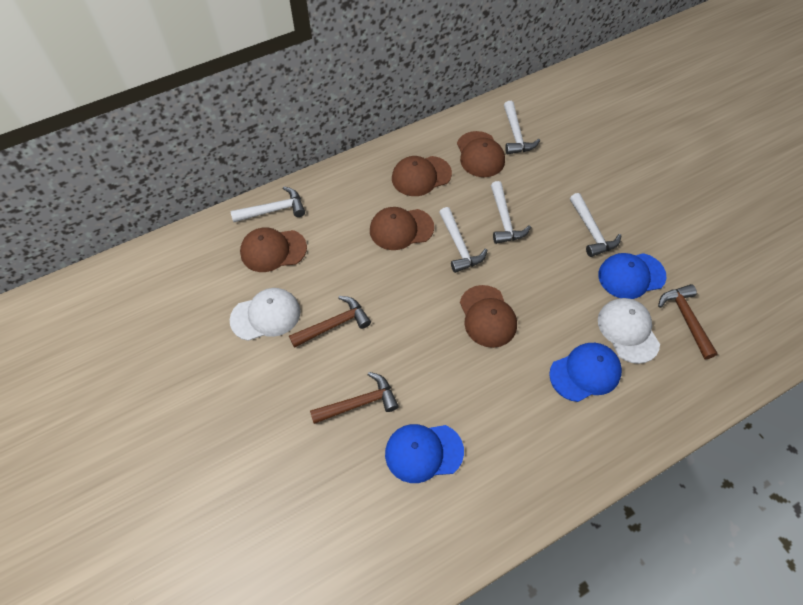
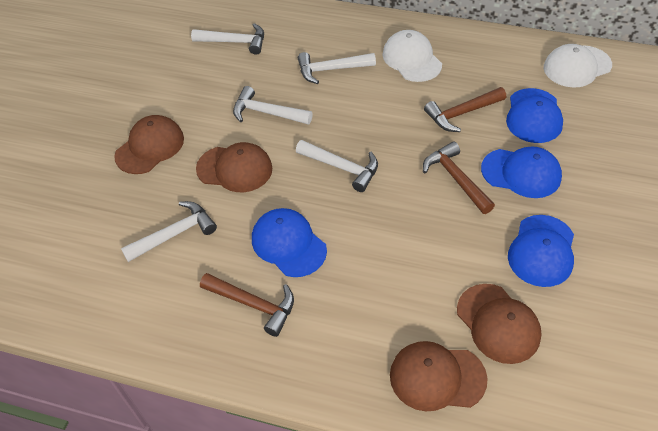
blue cap: 3 -> 4
brown cap: 5 -> 4

